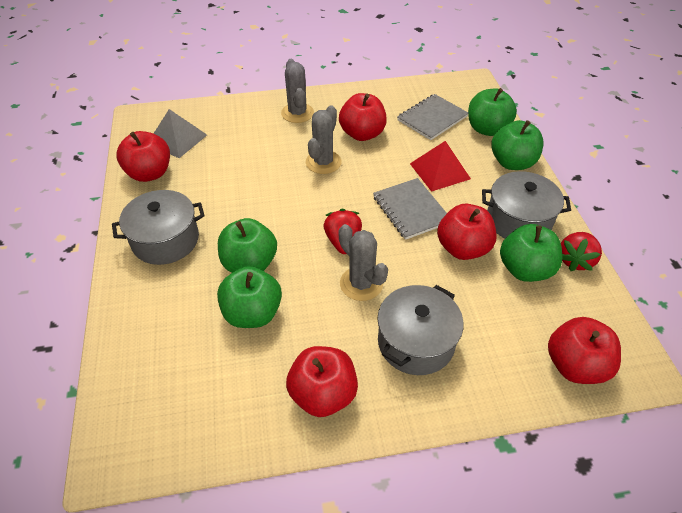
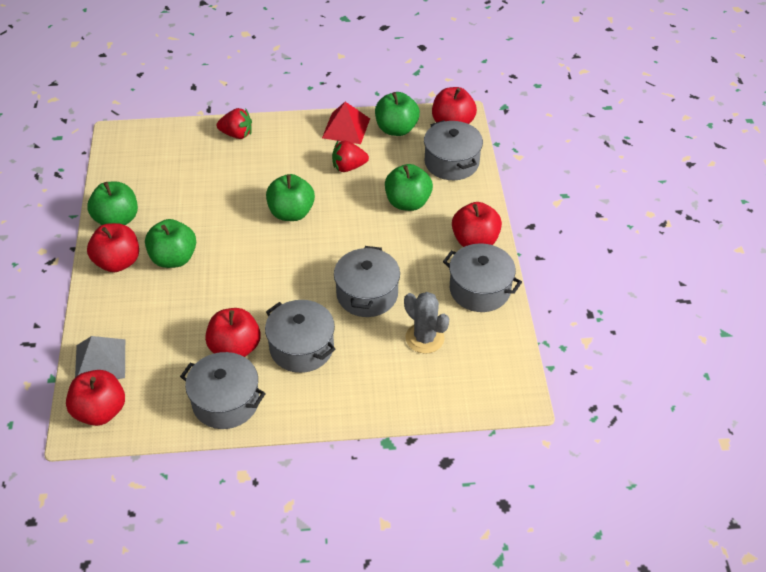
grey cactus: 3 -> 1
grey notebook: 2 -> 0
grey pot: 3 -> 5

